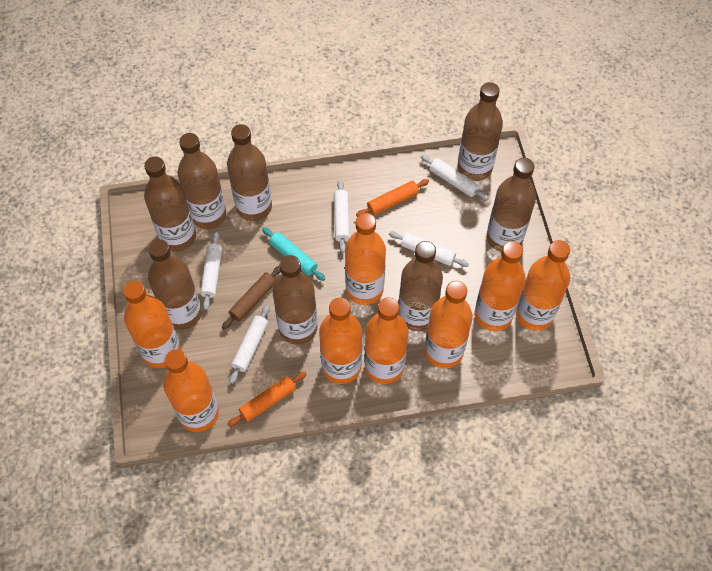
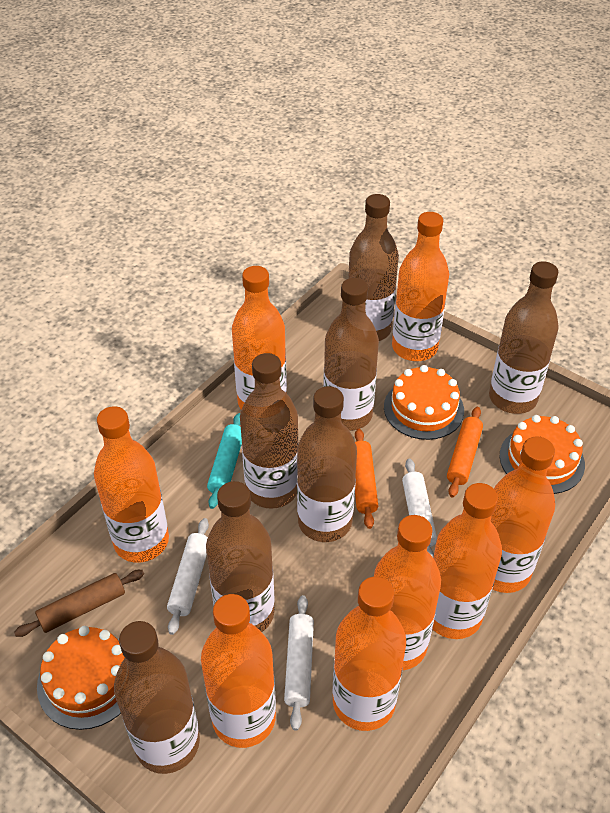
brown bottle: 8 -> 7
orange cake: 0 -> 3
white rolling pin: 5 -> 3

